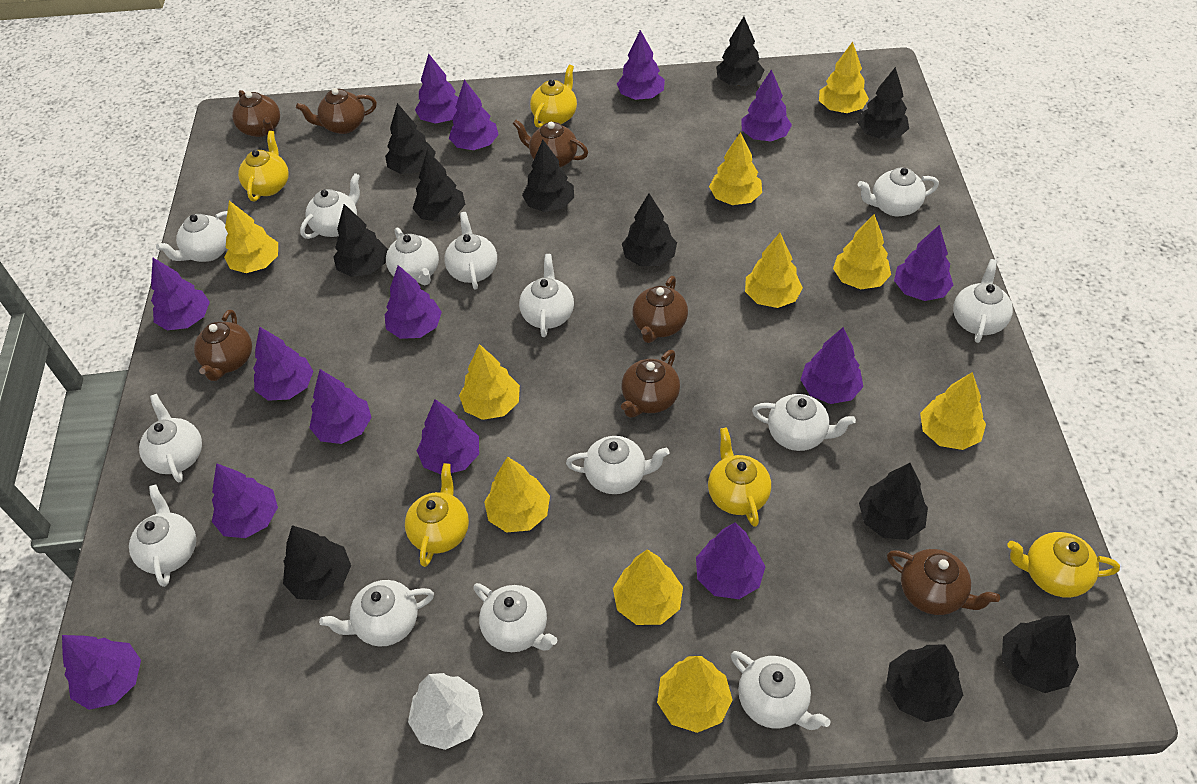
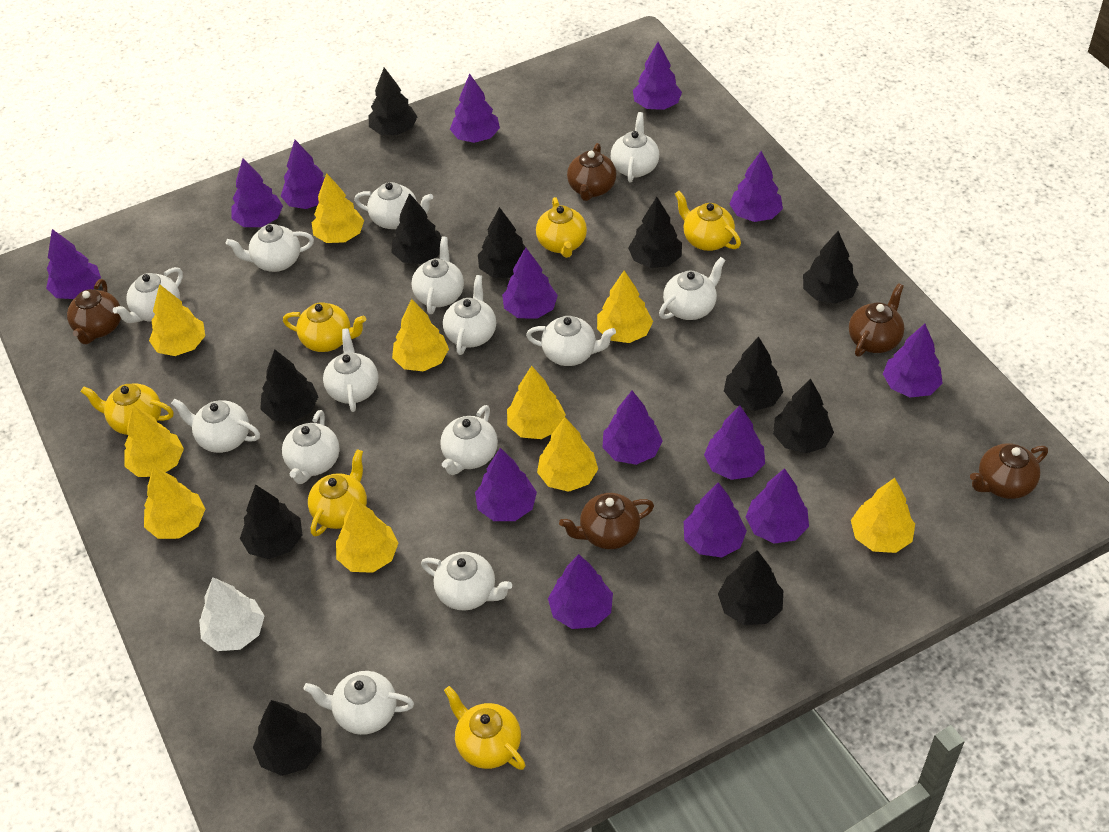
brown teapot: 7 -> 5
yellow teapot: 5 -> 6

